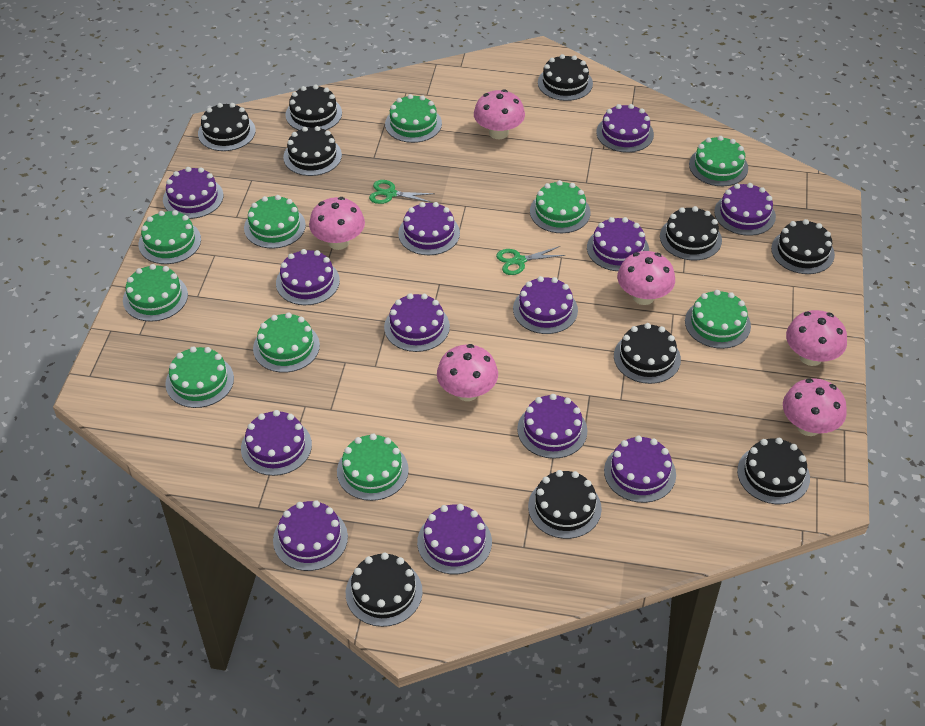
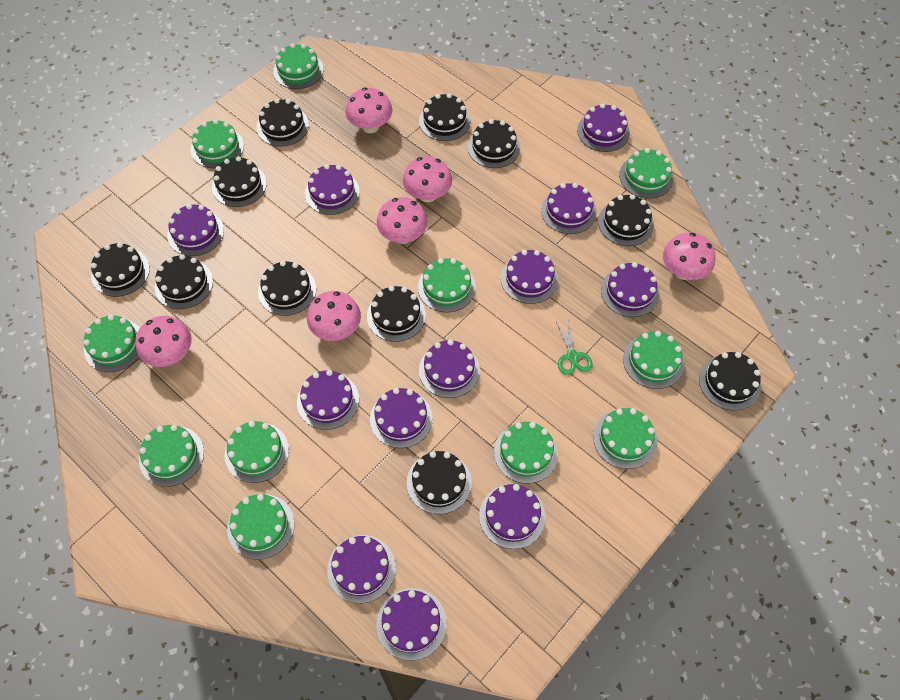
black cake: 10 -> 11
green cake: 10 -> 11
green scissors: 2 -> 1
purple cake: 13 -> 12

